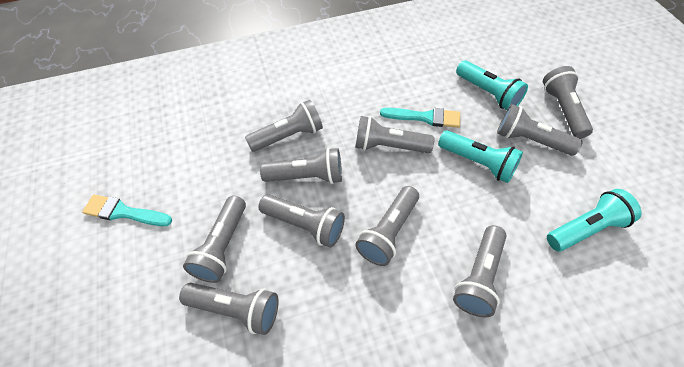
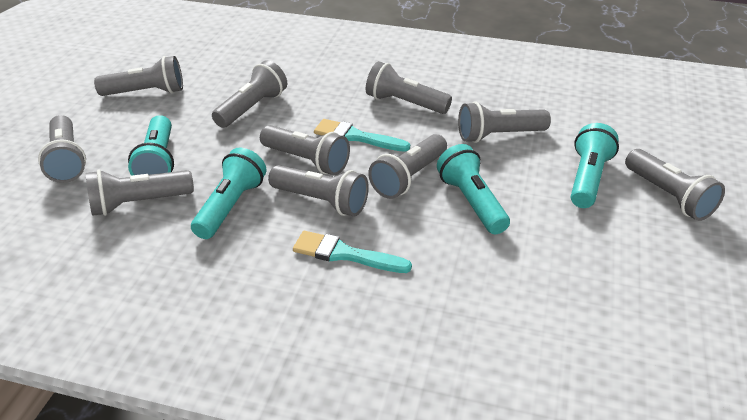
turquoise flashlight: 3 -> 4

